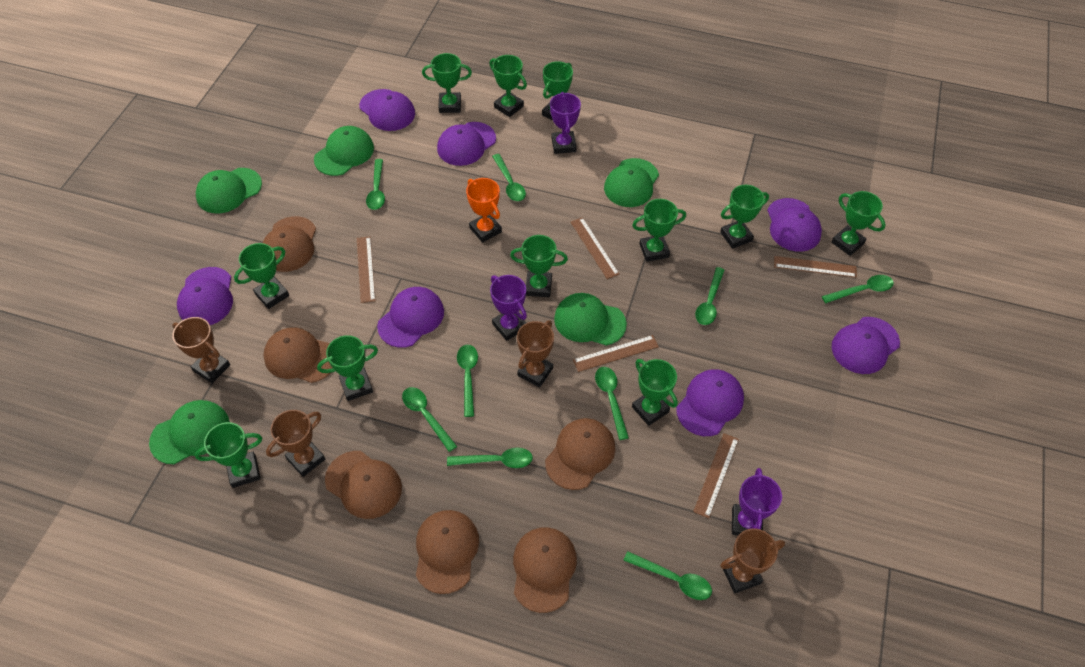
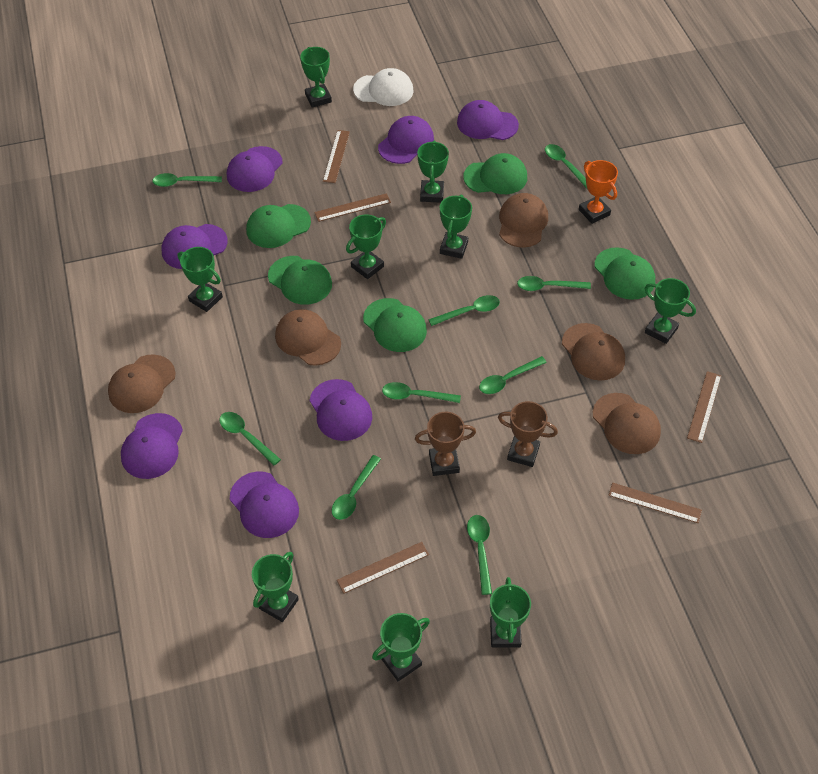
brown cap: 6 -> 5
brown trophy: 4 -> 2
green trophy: 11 -> 9
purple trophy: 3 -> 0
white cap: 0 -> 1

